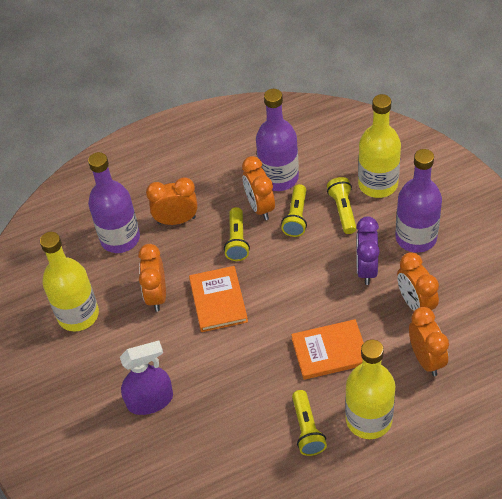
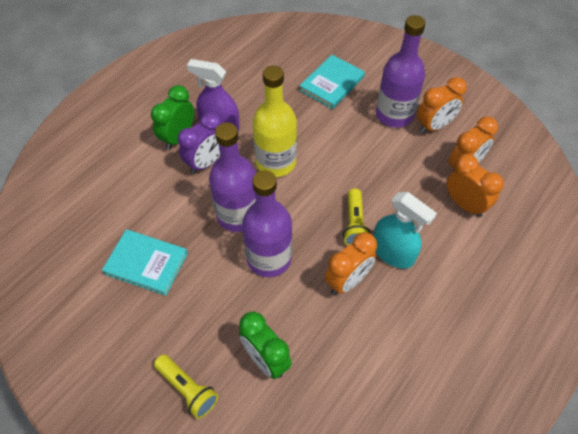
green clock: 0 -> 2
orange book: 2 -> 0
orange clock: 5 -> 4
turquoise book: 0 -> 2
turquoise spray bottle: 0 -> 1
yellow bottle: 3 -> 1
yellow flashlight: 4 -> 2

